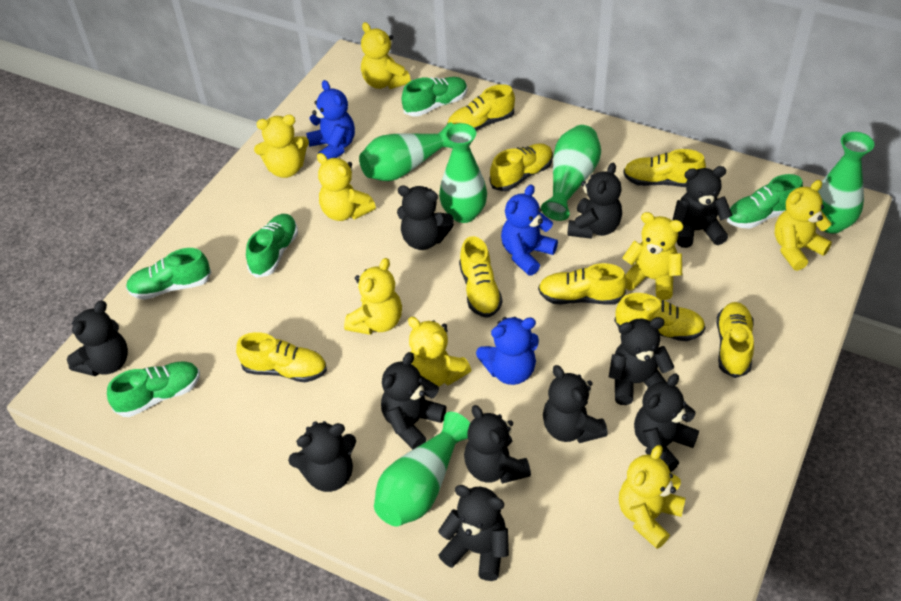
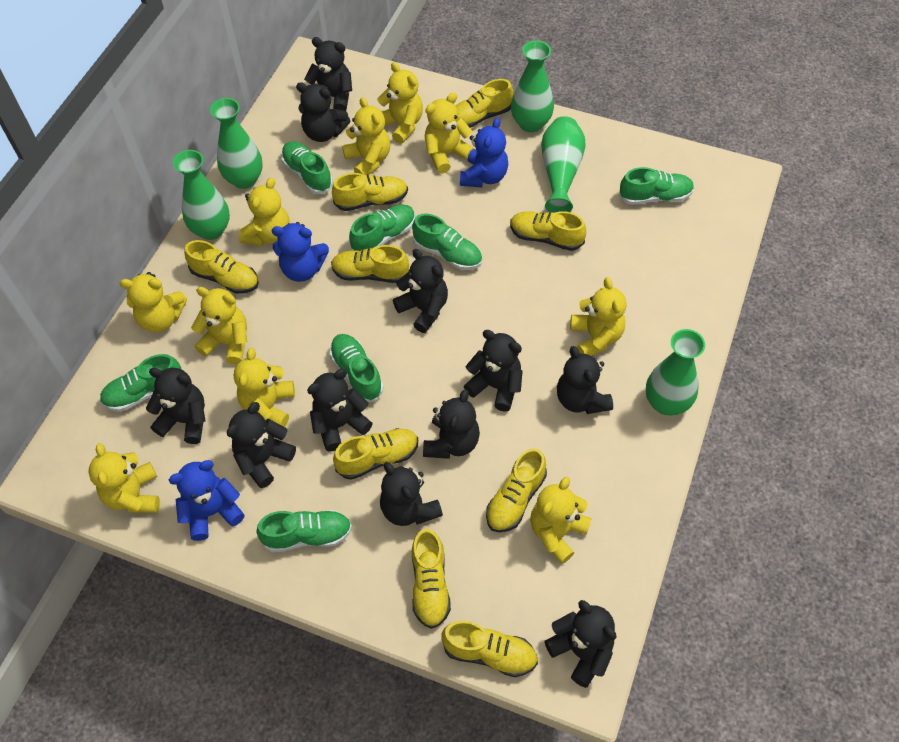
green shoe: 5 -> 7
yellow shoe: 8 -> 9
yellow teddy bear: 8 -> 10

